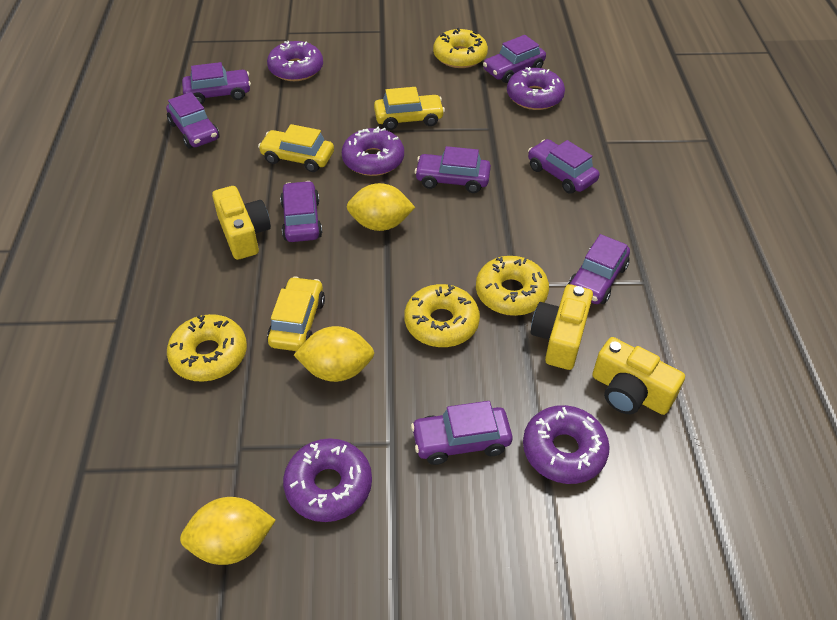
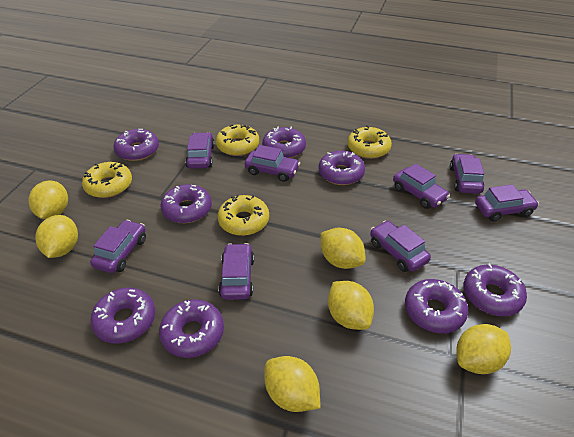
purple donut: 5 -> 8
yellow camera: 3 -> 0
yellow car: 3 -> 0
yellow lemon: 3 -> 6

